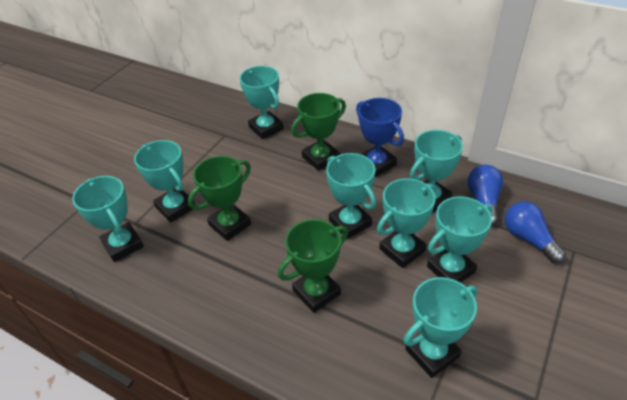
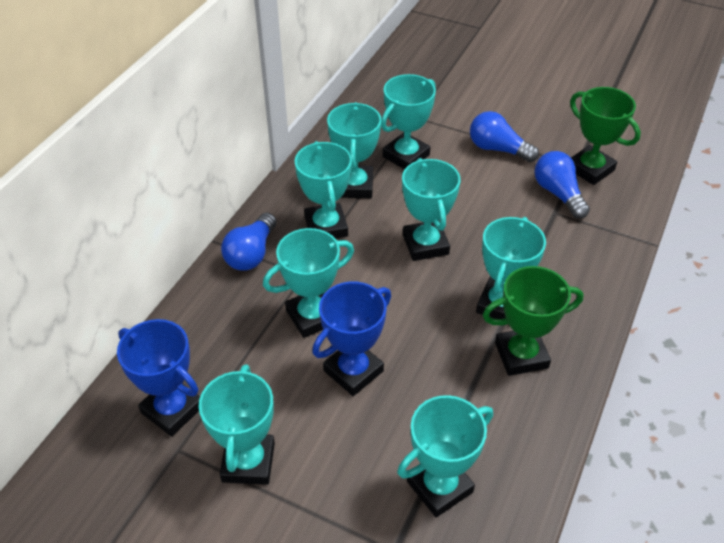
blue light bulb: 2 -> 3
blue trophy: 1 -> 2
green trophy: 3 -> 2

